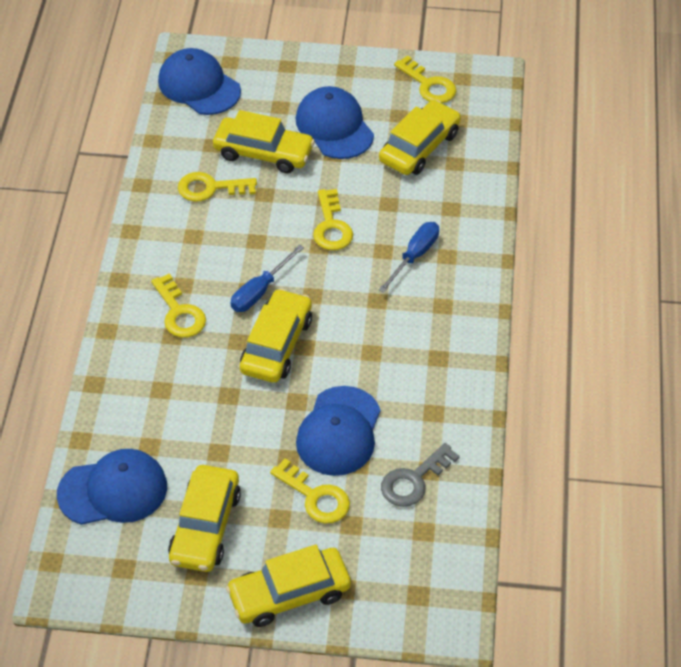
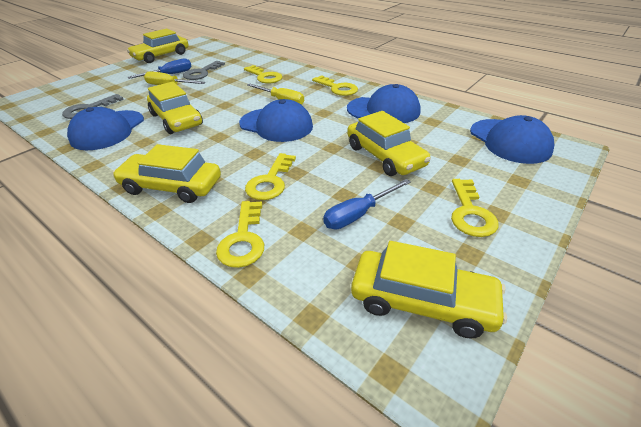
grey key: 1 -> 2
yellow screwdriver: 0 -> 2

